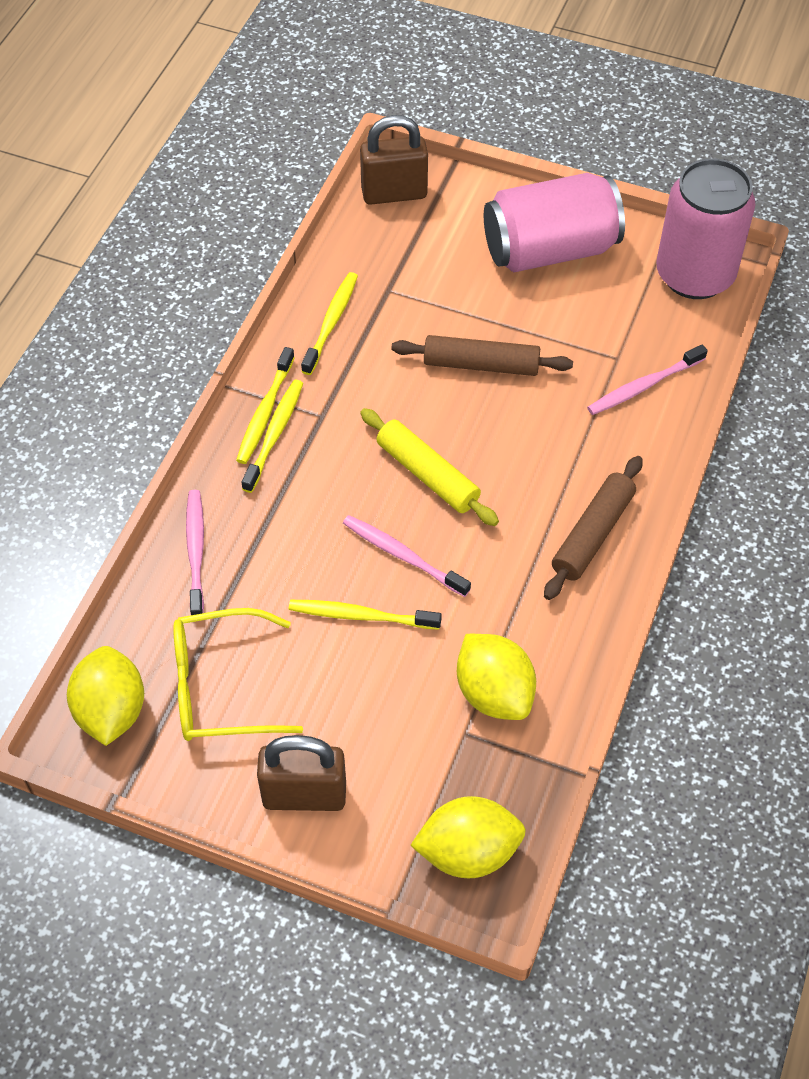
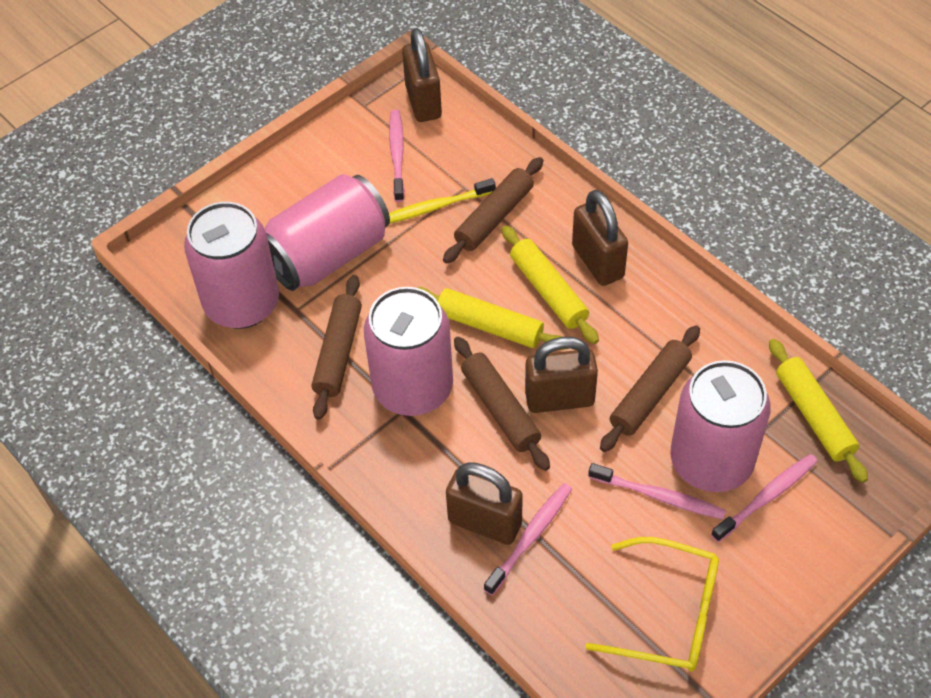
brown padlock: 2 -> 4
brown rolling pin: 2 -> 4
pink can: 2 -> 4
pink toothbrush: 3 -> 4
yellow lemon: 3 -> 0
yellow rolling pin: 1 -> 3
yellow toothbrush: 4 -> 1

